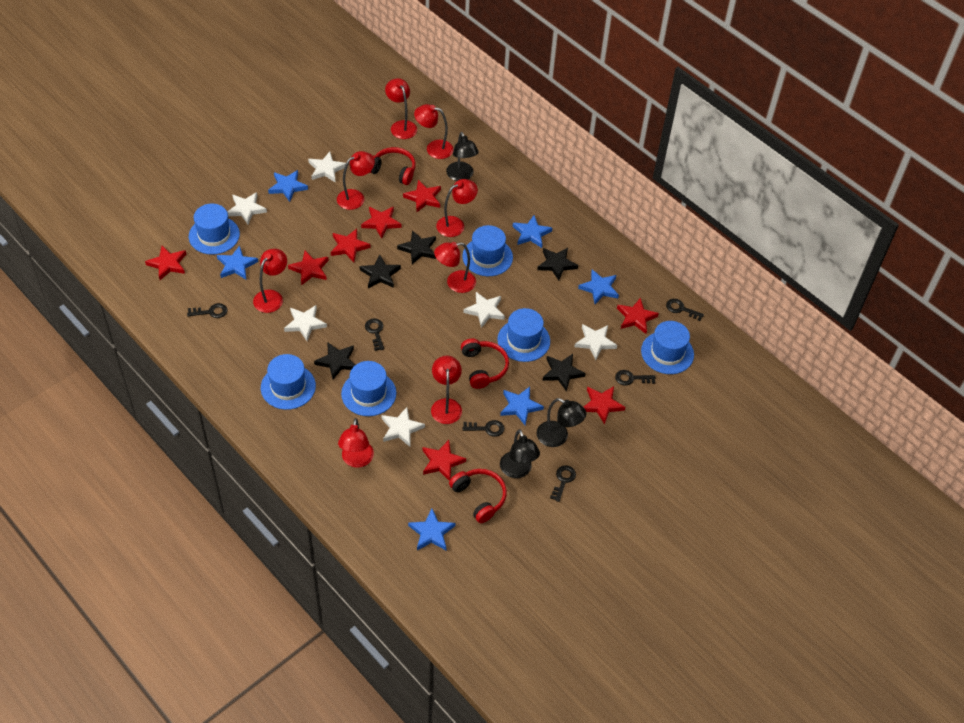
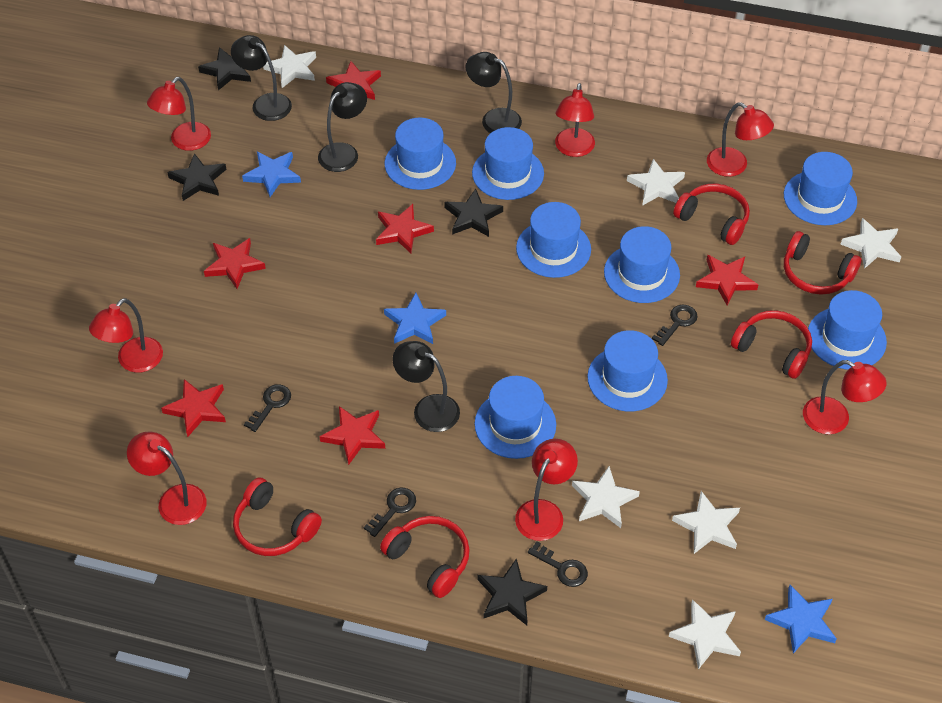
black key: 6 -> 4
black lamp: 3 -> 4
black star: 5 -> 4
blue hat: 6 -> 8
blue star: 6 -> 3
red headphones: 3 -> 5
red lamp: 8 -> 7
red star: 8 -> 6

